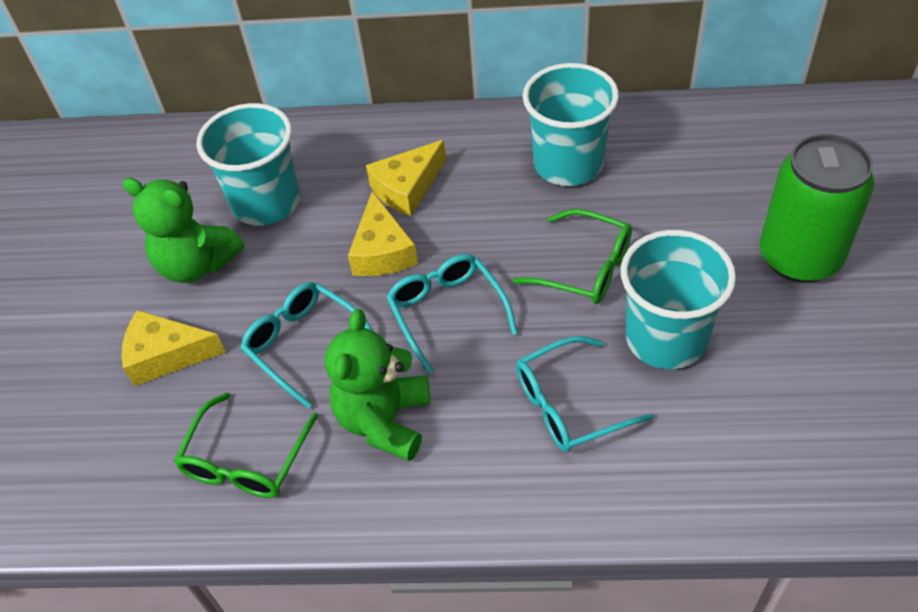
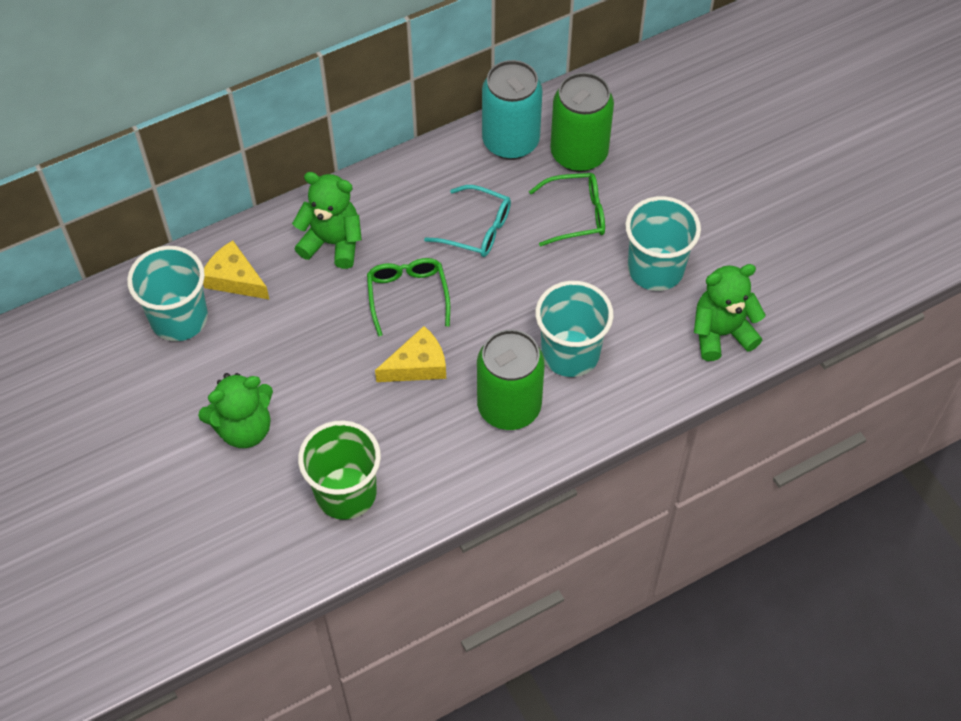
green can: 1 -> 2
green cup: 0 -> 1
green teddy bear: 2 -> 3
turquoise can: 0 -> 1
turquoise glasses: 3 -> 1
yellow cheese: 3 -> 2

